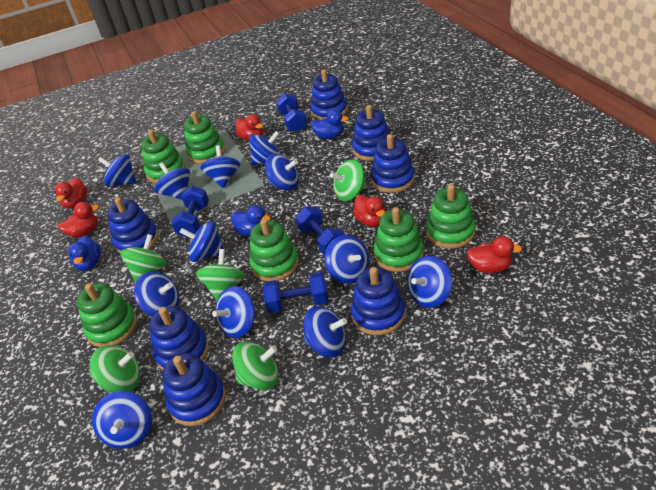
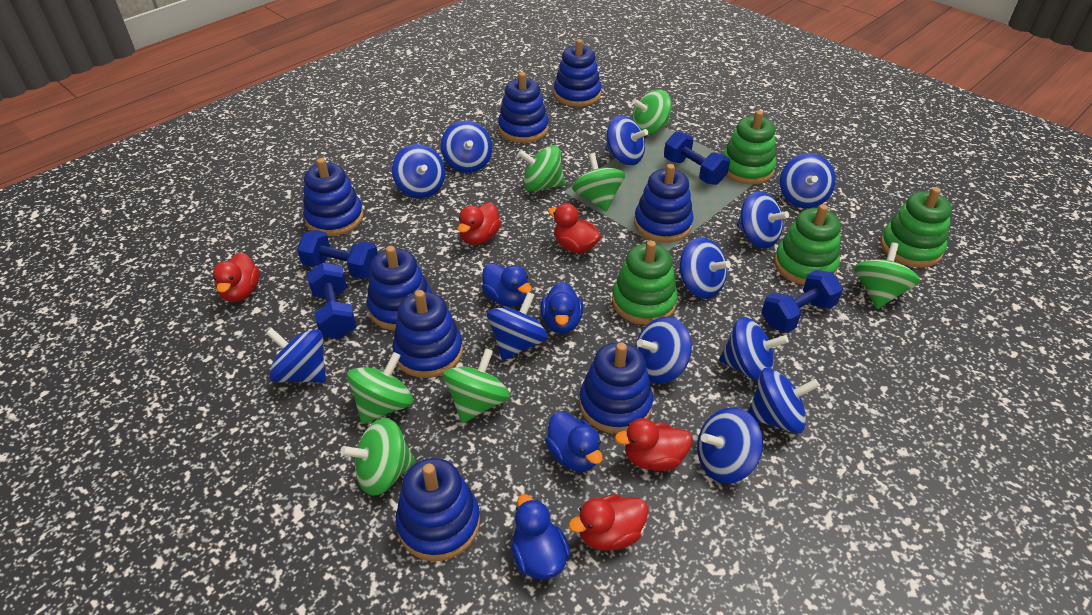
blue duck: 3 -> 4
blue stacking toy: 7 -> 8
green spinning top: 5 -> 7
green stacking toy: 6 -> 4

